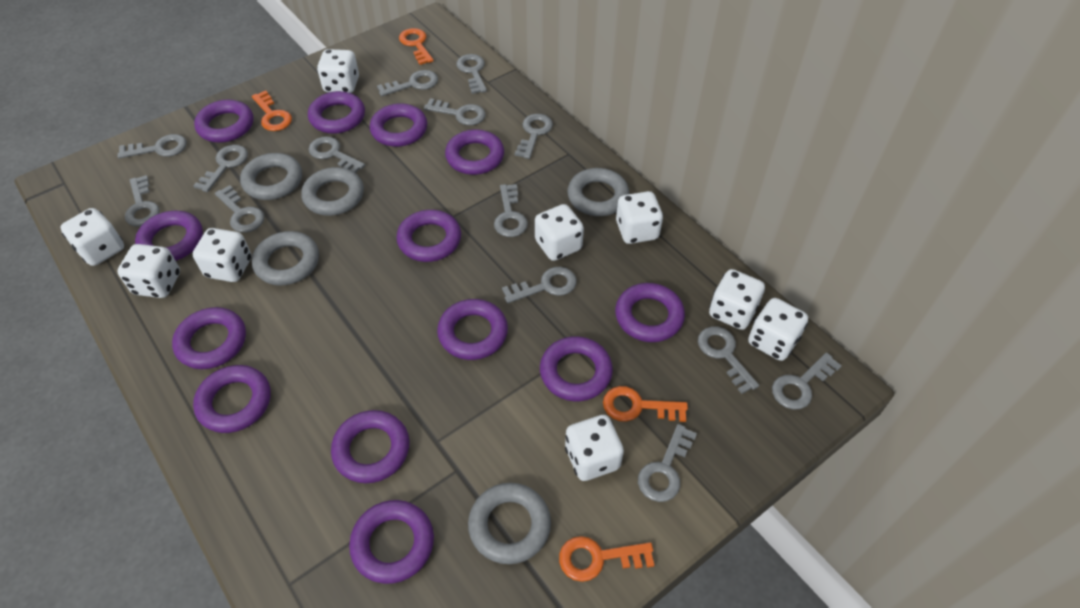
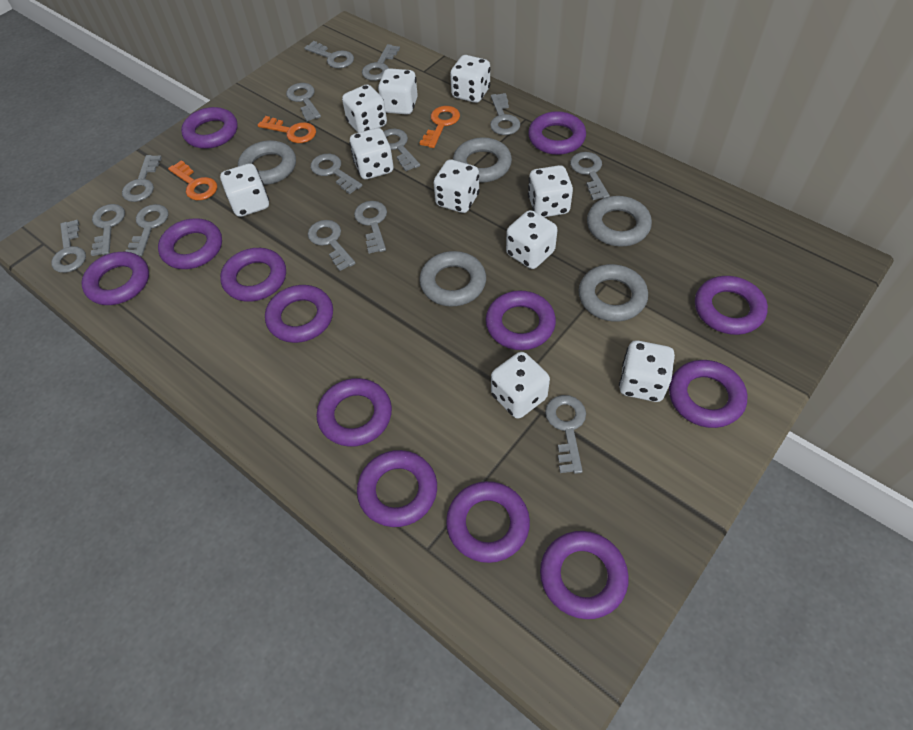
orange key: 4 -> 3
white dice: 9 -> 10

